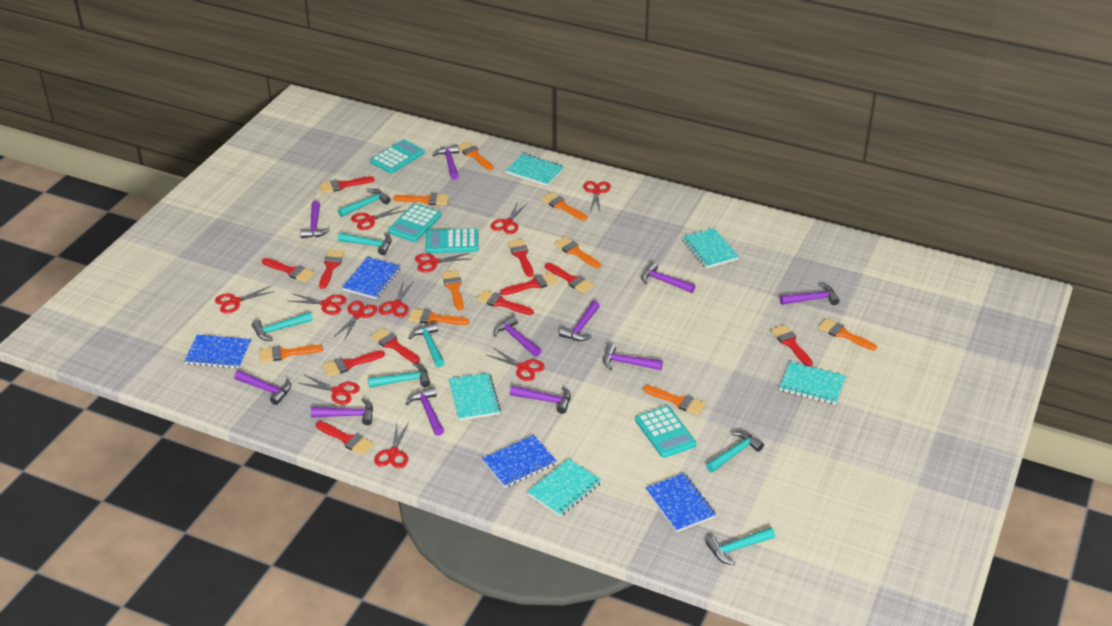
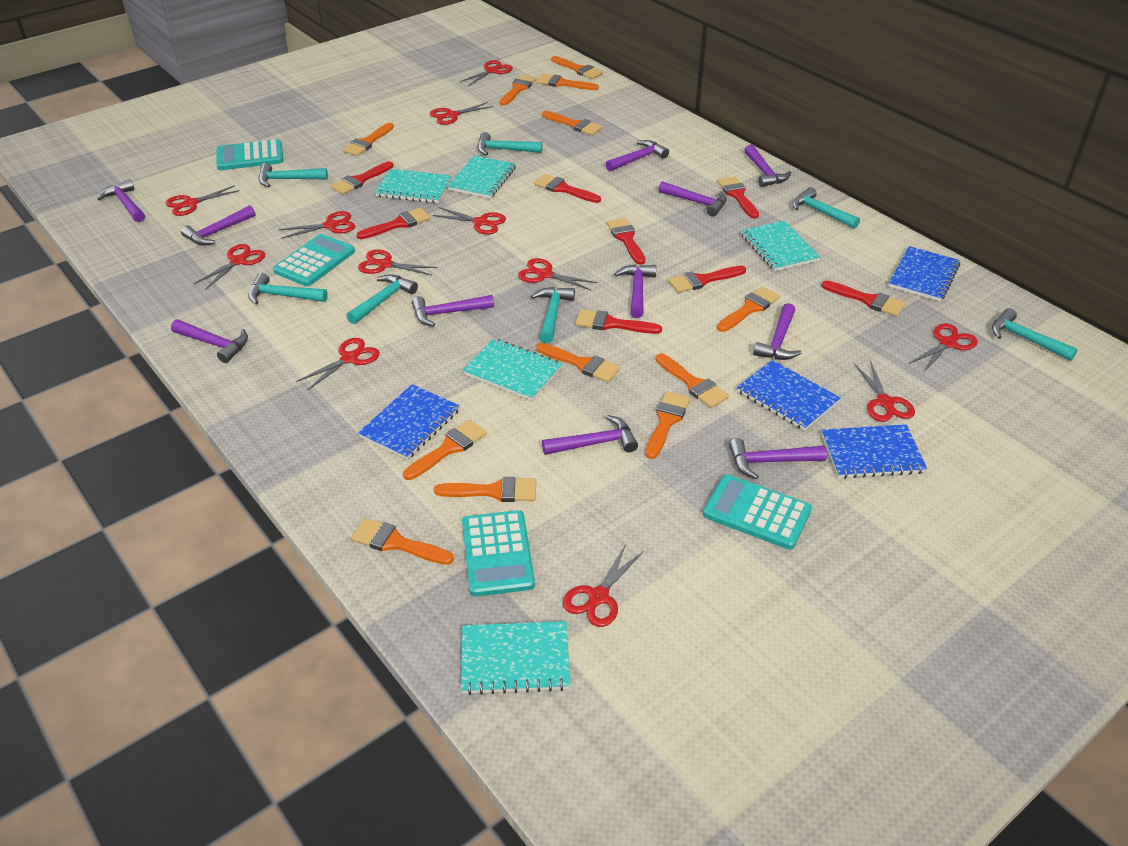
orange brush: 9 -> 12
red brush: 11 -> 8
red scissors: 11 -> 12

